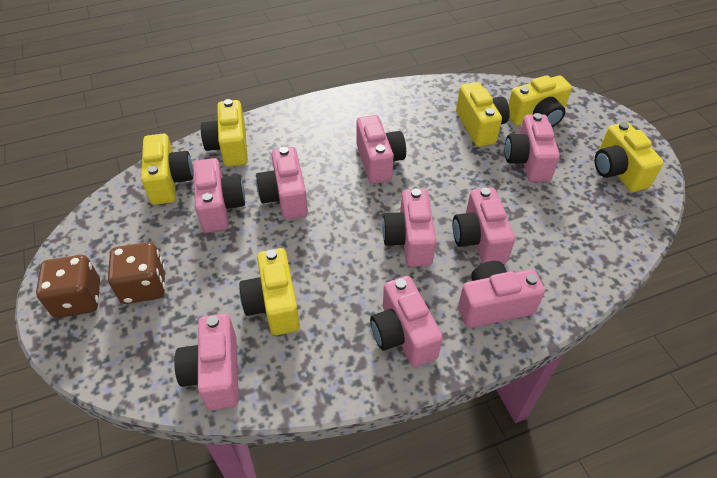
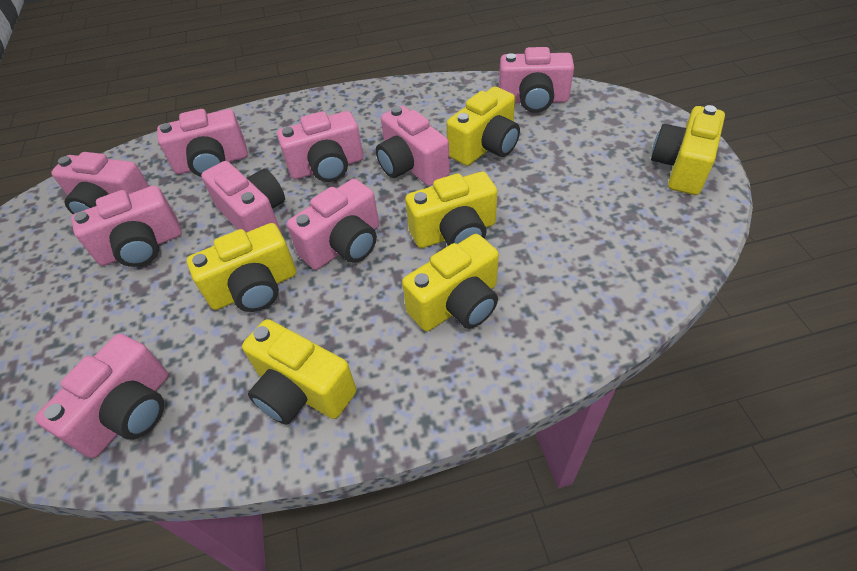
brown dice: 2 -> 0

